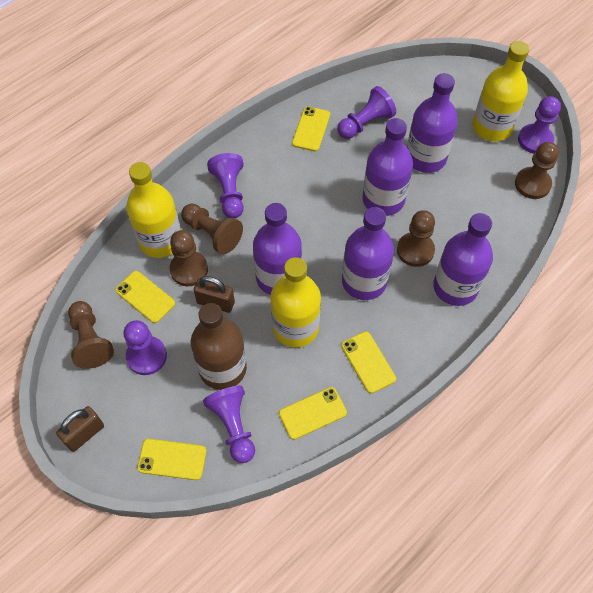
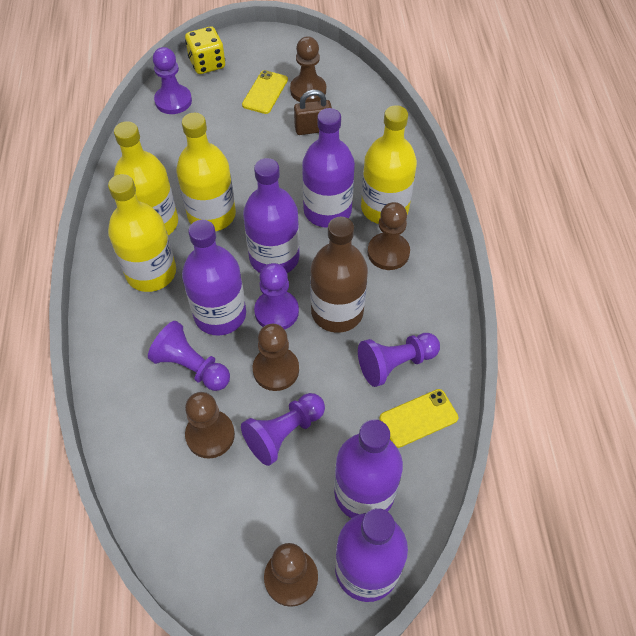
brown padlock: 2 -> 1
yellow bottle: 3 -> 4
yellow dice: 0 -> 1
yellow phone: 5 -> 2

